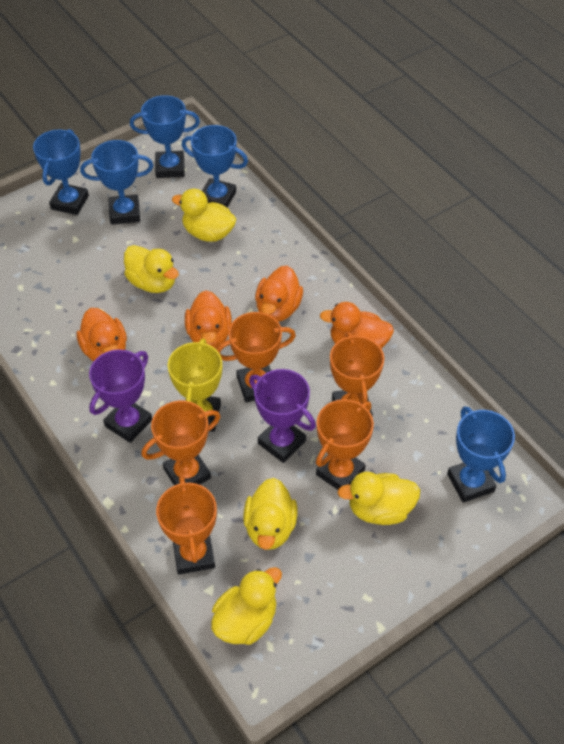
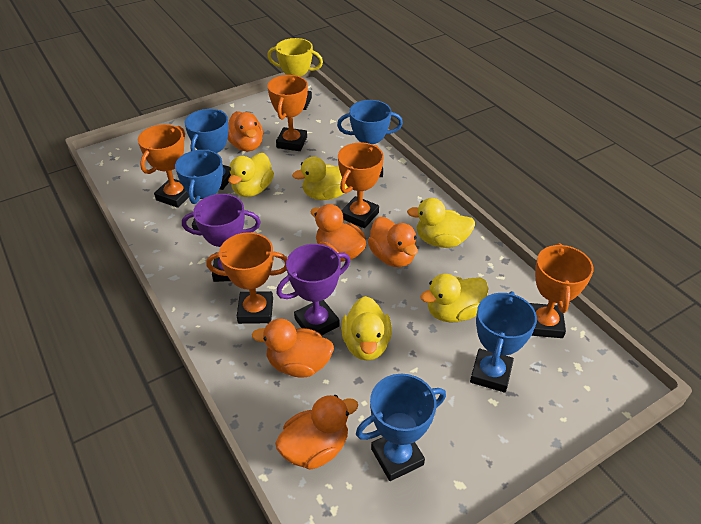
orange duck: 4 -> 5

